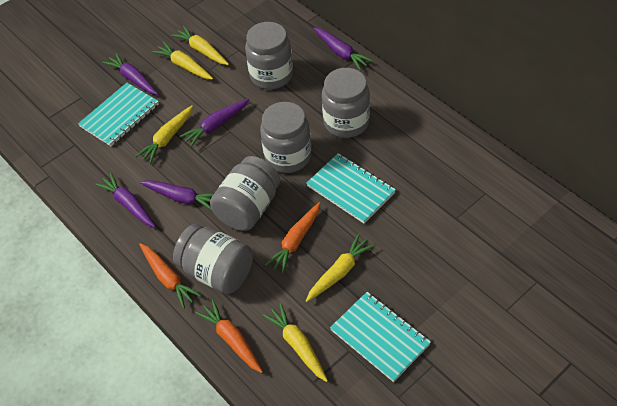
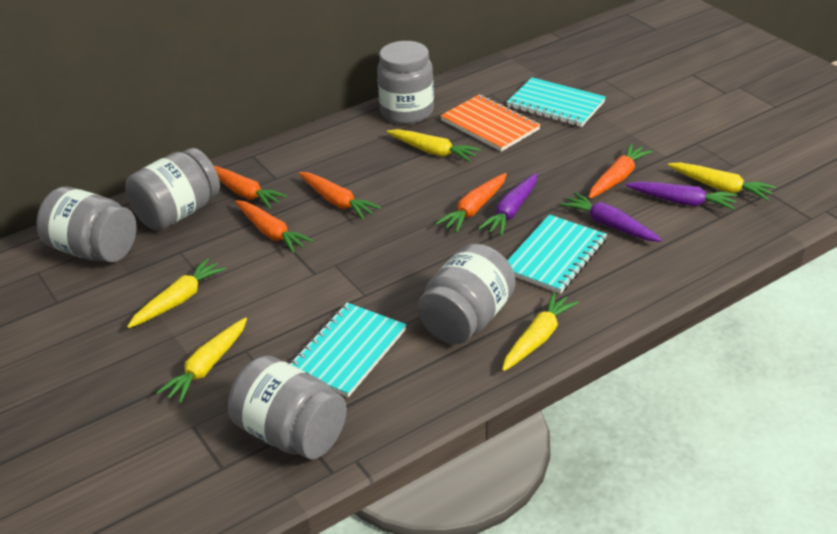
orange carrot: 3 -> 5
orange notebook: 0 -> 1
purple carrot: 5 -> 3

